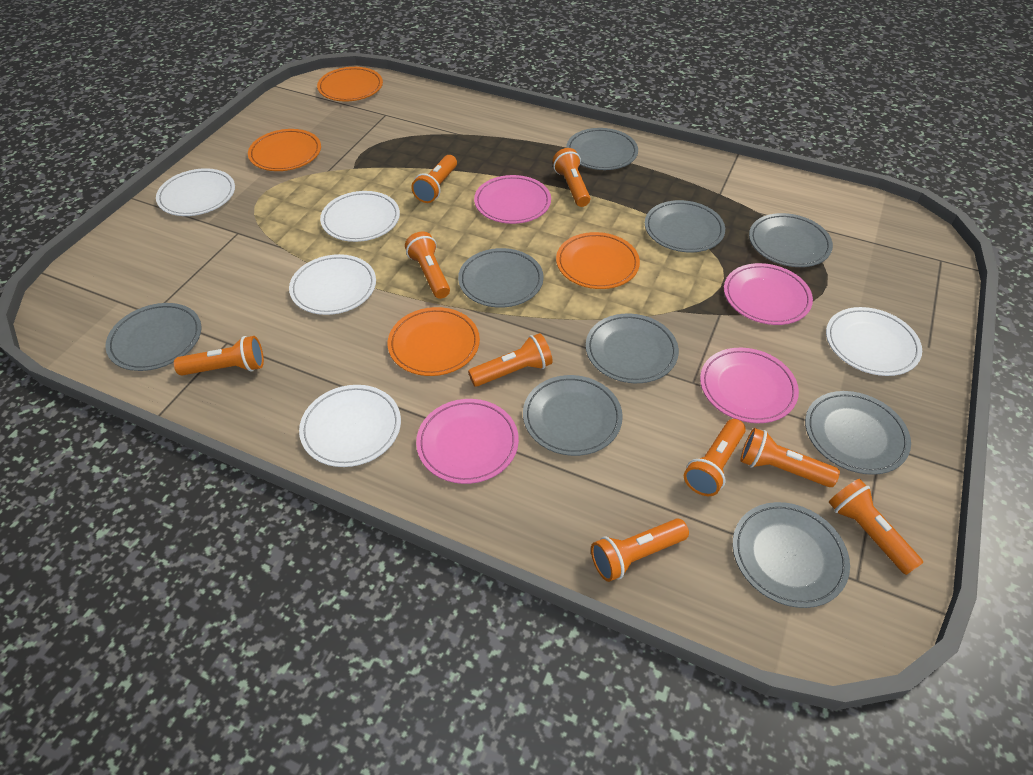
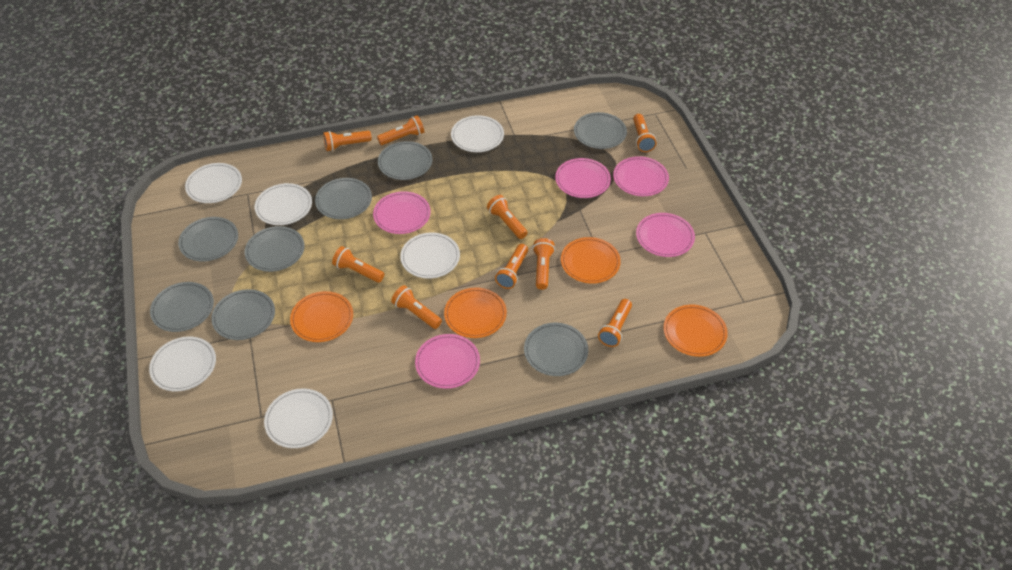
grey plate: 9 -> 8
pink plate: 4 -> 5
white plate: 5 -> 6

